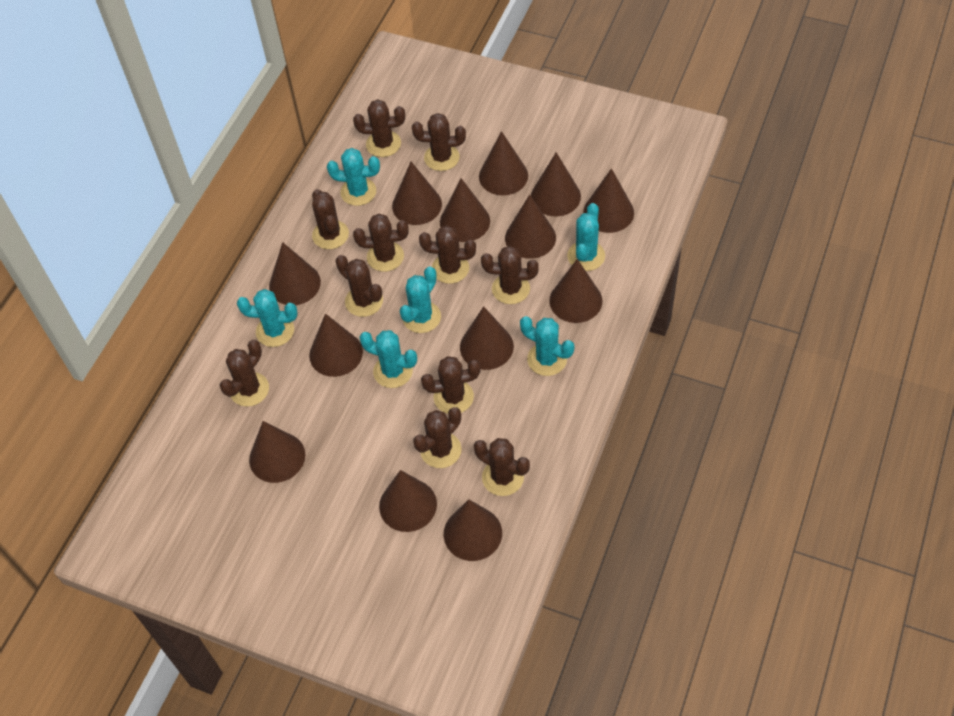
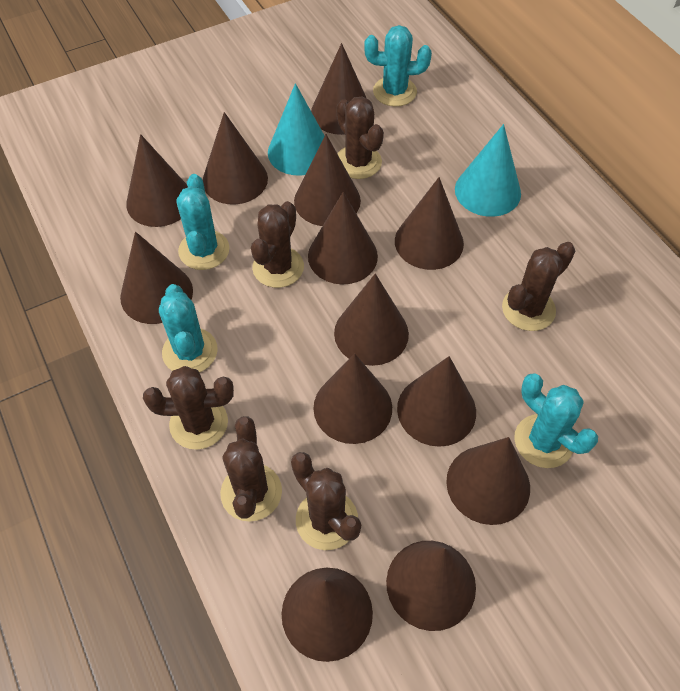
brown cactus: 11 -> 6
turquoise cactus: 6 -> 4
turquoise cone: 0 -> 2

